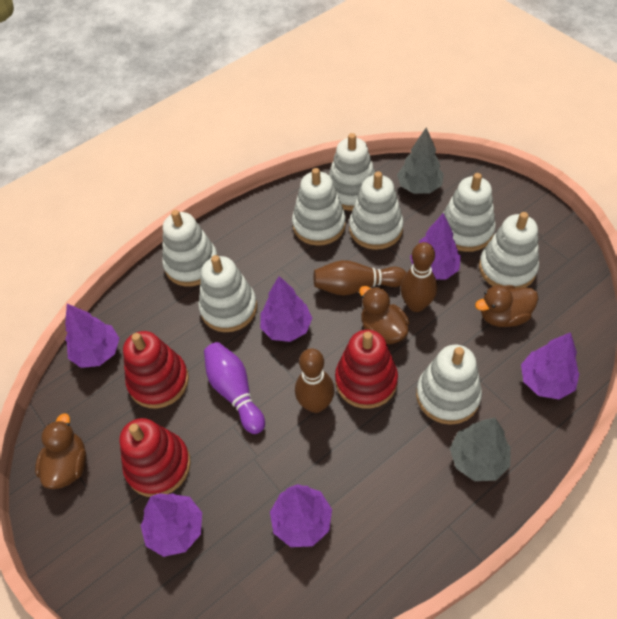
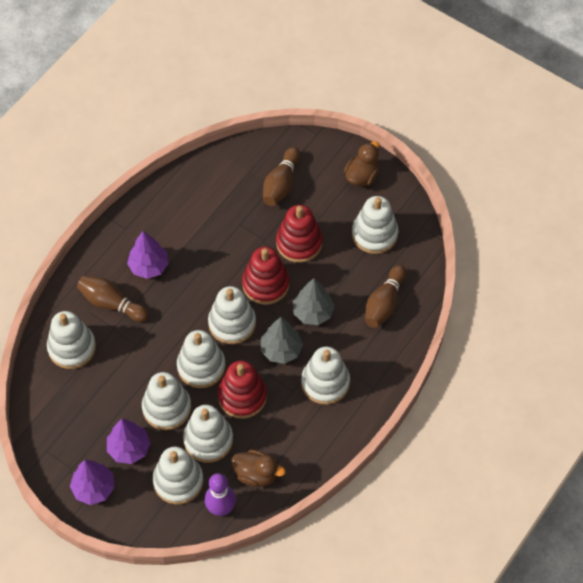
brown duck: 3 -> 2
purple tree: 6 -> 3

